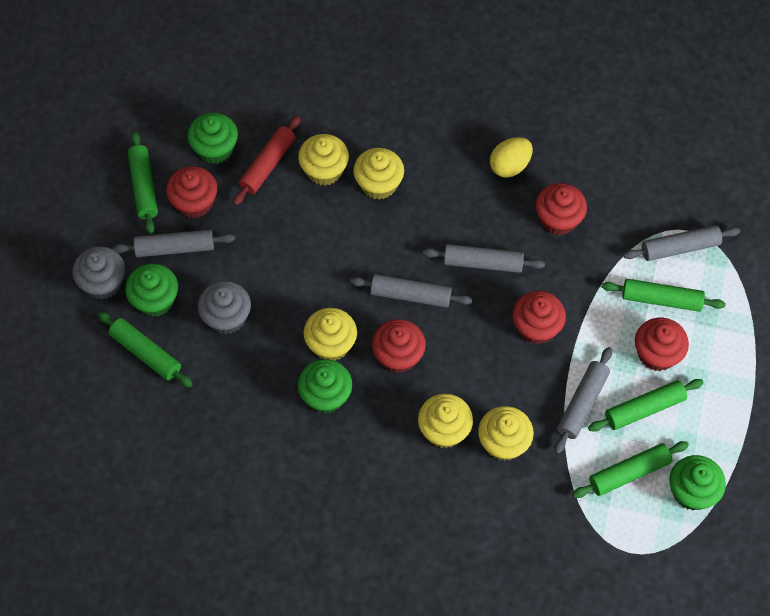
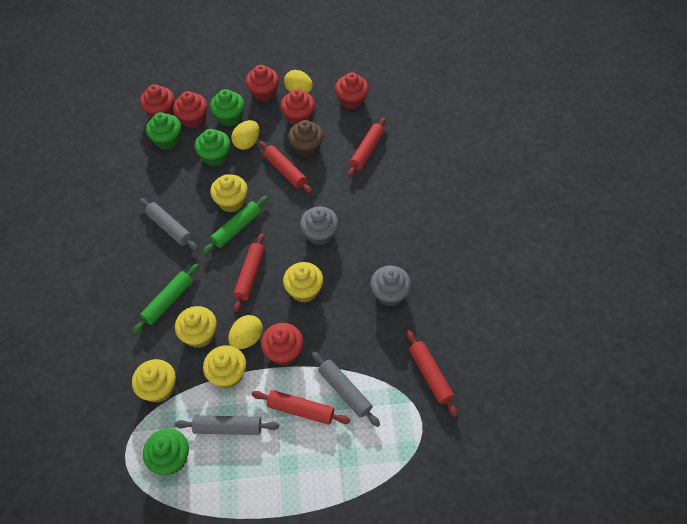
brown cupcake: 0 -> 1
green rolling pin: 5 -> 2
grey rolling pin: 5 -> 3
red cupcake: 5 -> 6
red rolling pin: 1 -> 5
yellow egg: 1 -> 3

